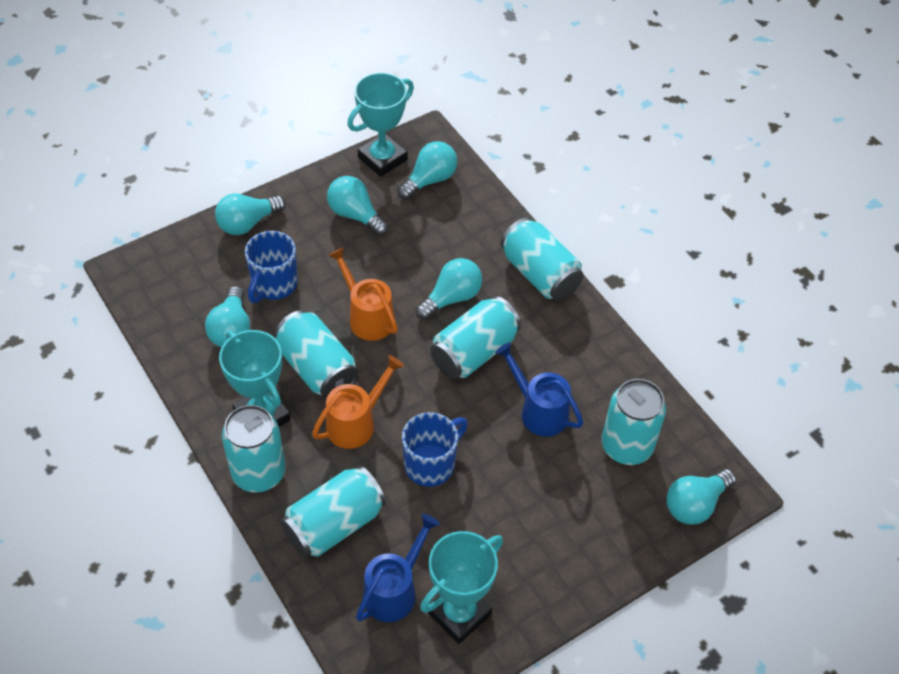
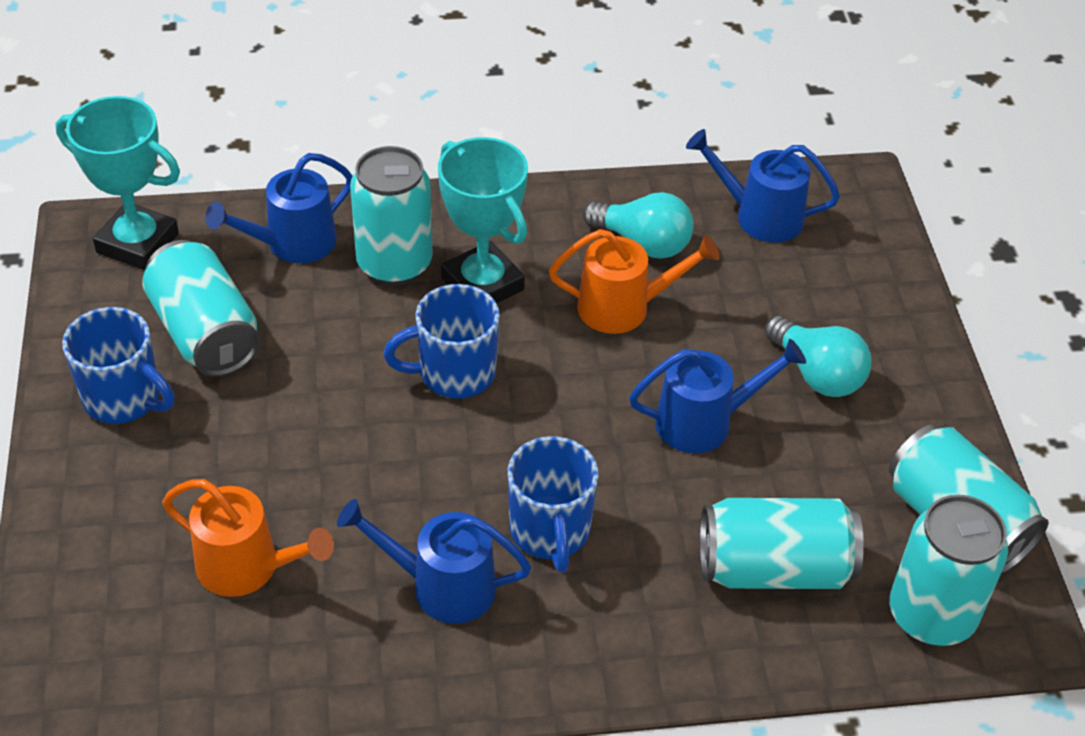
blue mug: 2 -> 3
blue watering can: 2 -> 4
turquoise can: 6 -> 5
turquoise light bulb: 6 -> 2
turquoise trophy: 3 -> 2

